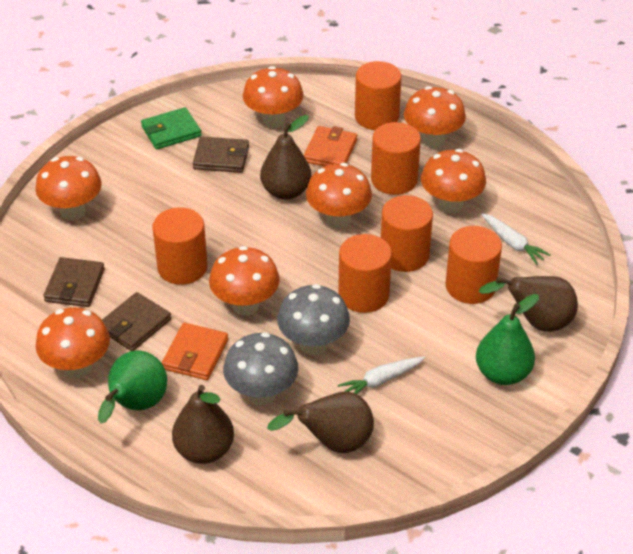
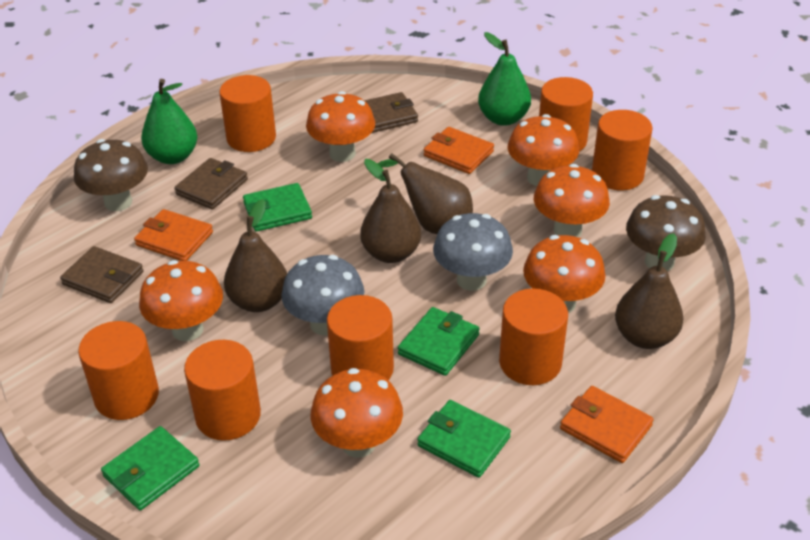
brown mushroom: 0 -> 2
green wallet: 1 -> 4
orange cylinder: 6 -> 7
orange mushroom: 7 -> 6
orange wallet: 2 -> 3
white carrot: 2 -> 0

